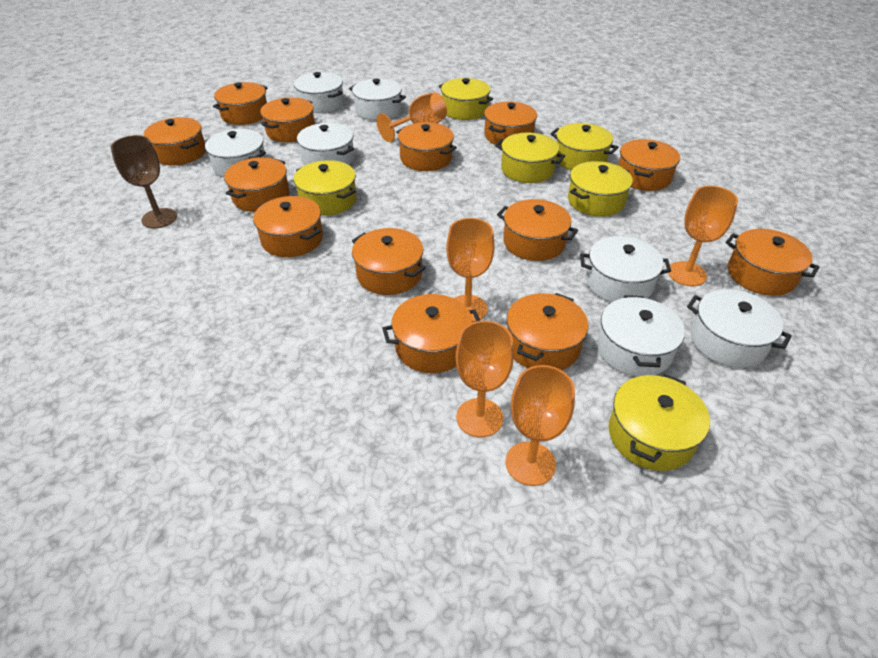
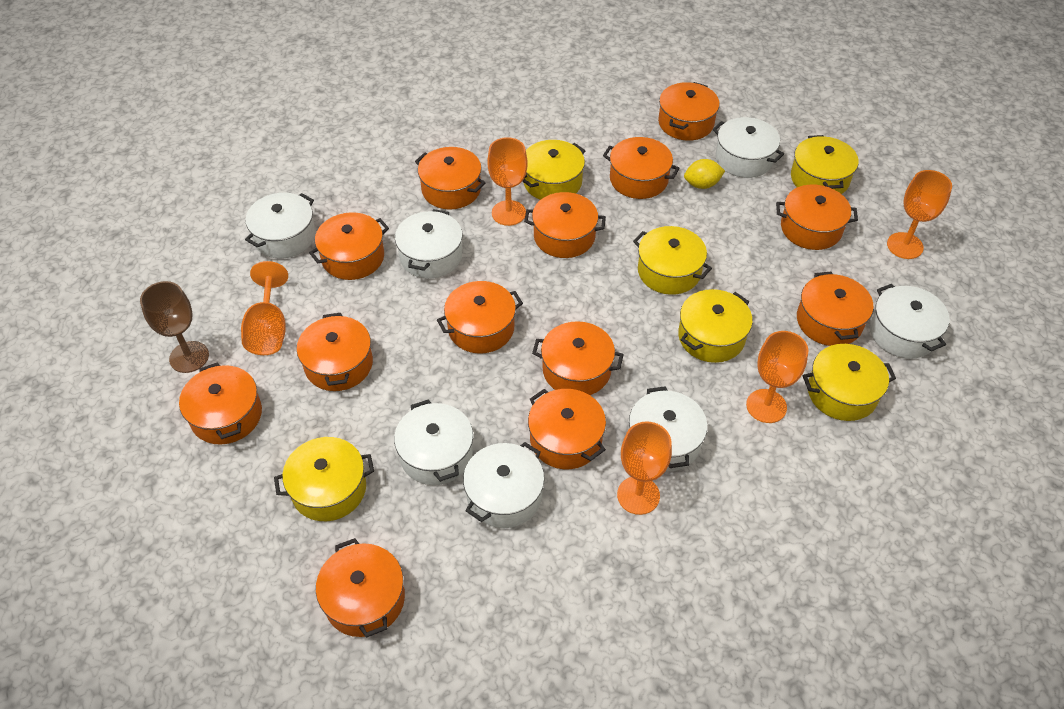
yellow lemon: 0 -> 1

